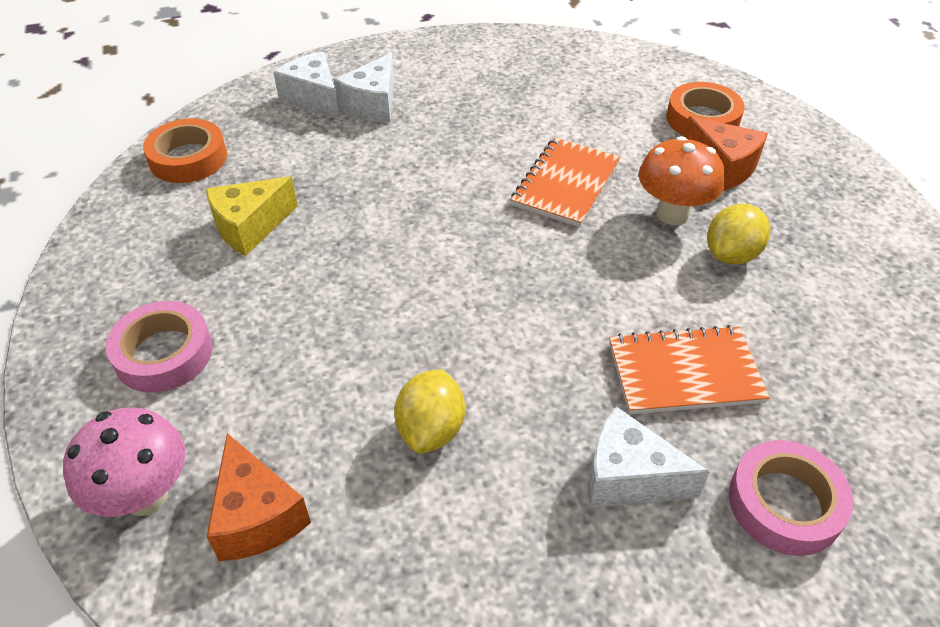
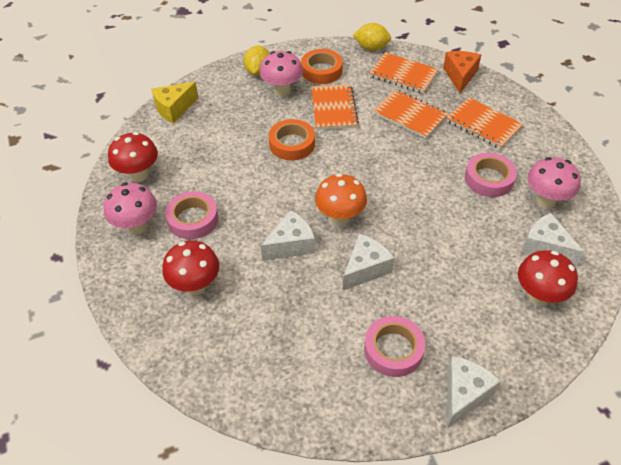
orange cheese: 2 -> 1
orange notebook: 2 -> 4
pink mushroom: 1 -> 3
pink tape: 2 -> 3
red mushroom: 0 -> 3
white cheese: 3 -> 4

